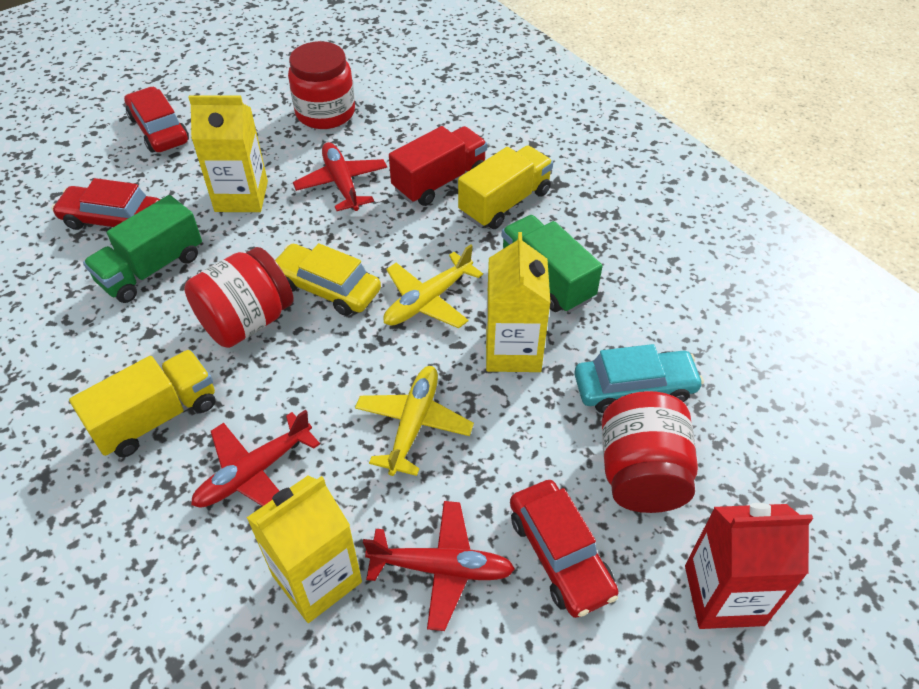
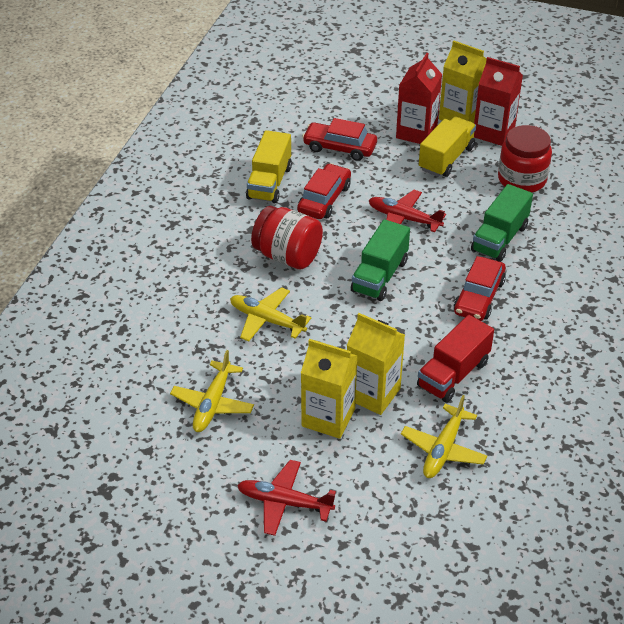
red carton: 1 -> 2
red jar: 3 -> 2
red plane: 3 -> 2
turquoise car: 1 -> 0
yellow car: 1 -> 0
yellow plane: 2 -> 3

